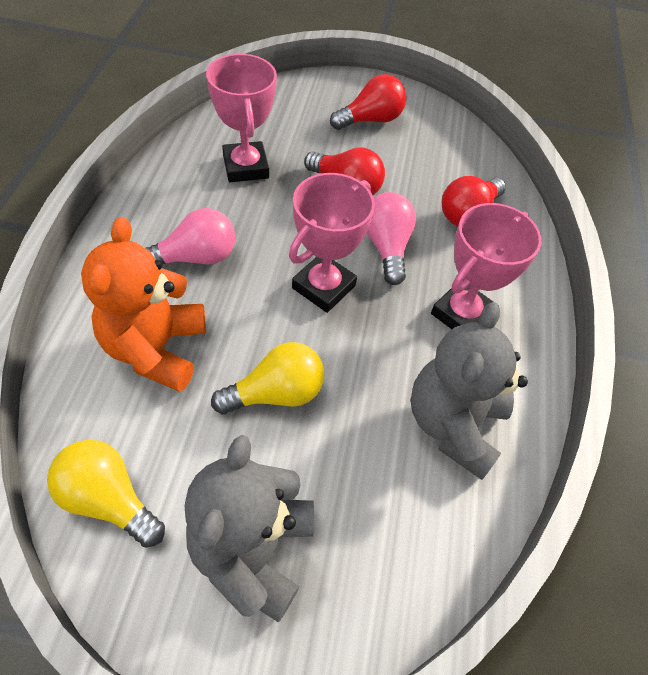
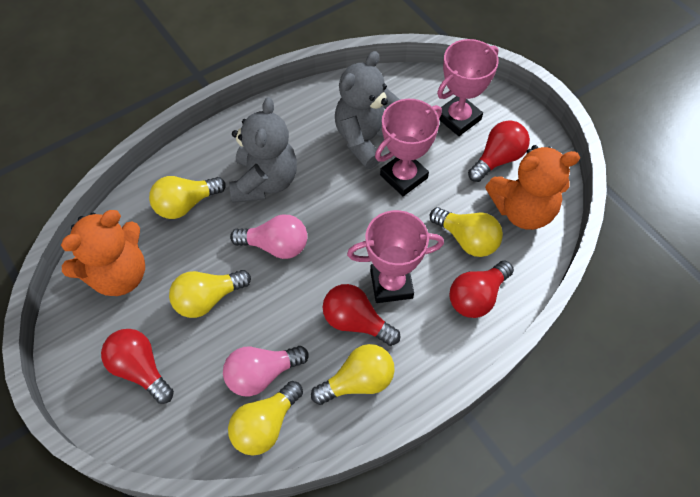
orange teddy bear: 1 -> 2
red light bulb: 3 -> 4
yellow light bulb: 2 -> 5

